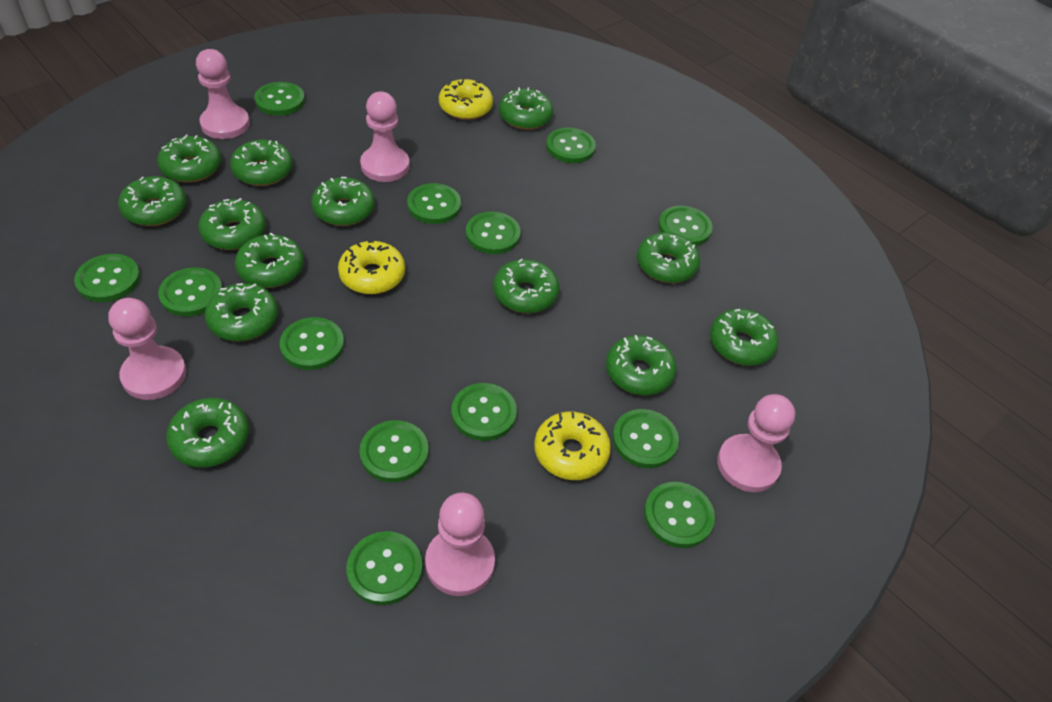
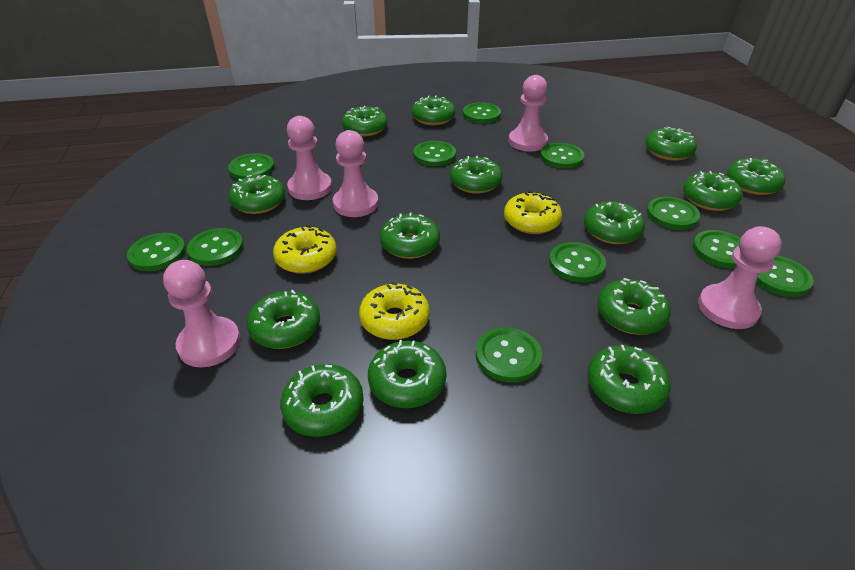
green button: 13 -> 11
green donut: 13 -> 14

